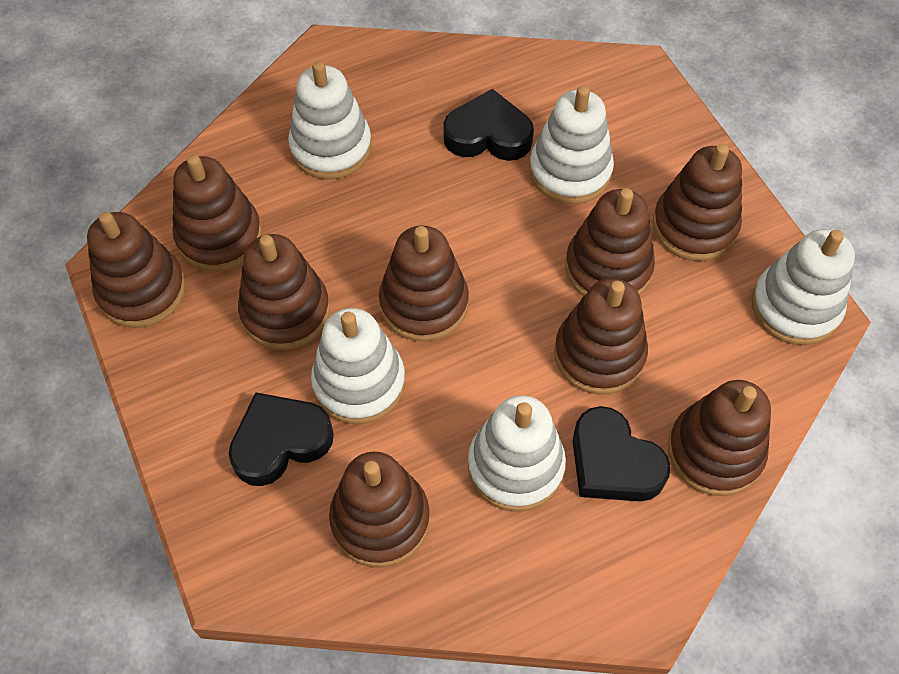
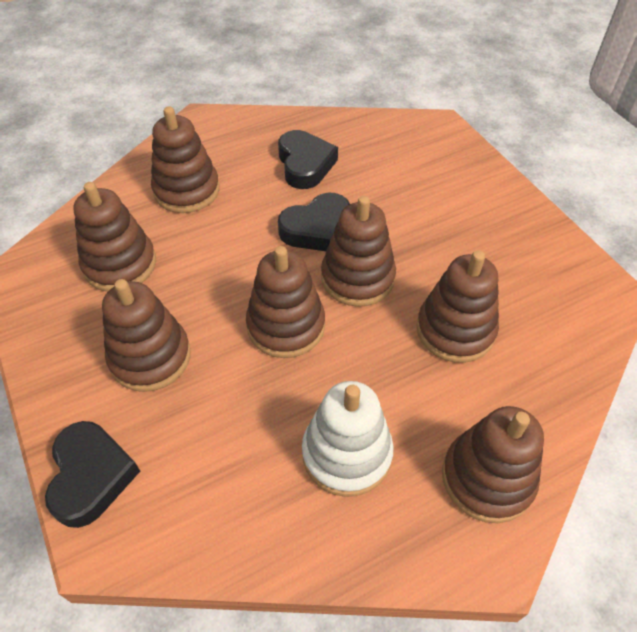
brown stacking toy: 9 -> 7
white stacking toy: 5 -> 1

